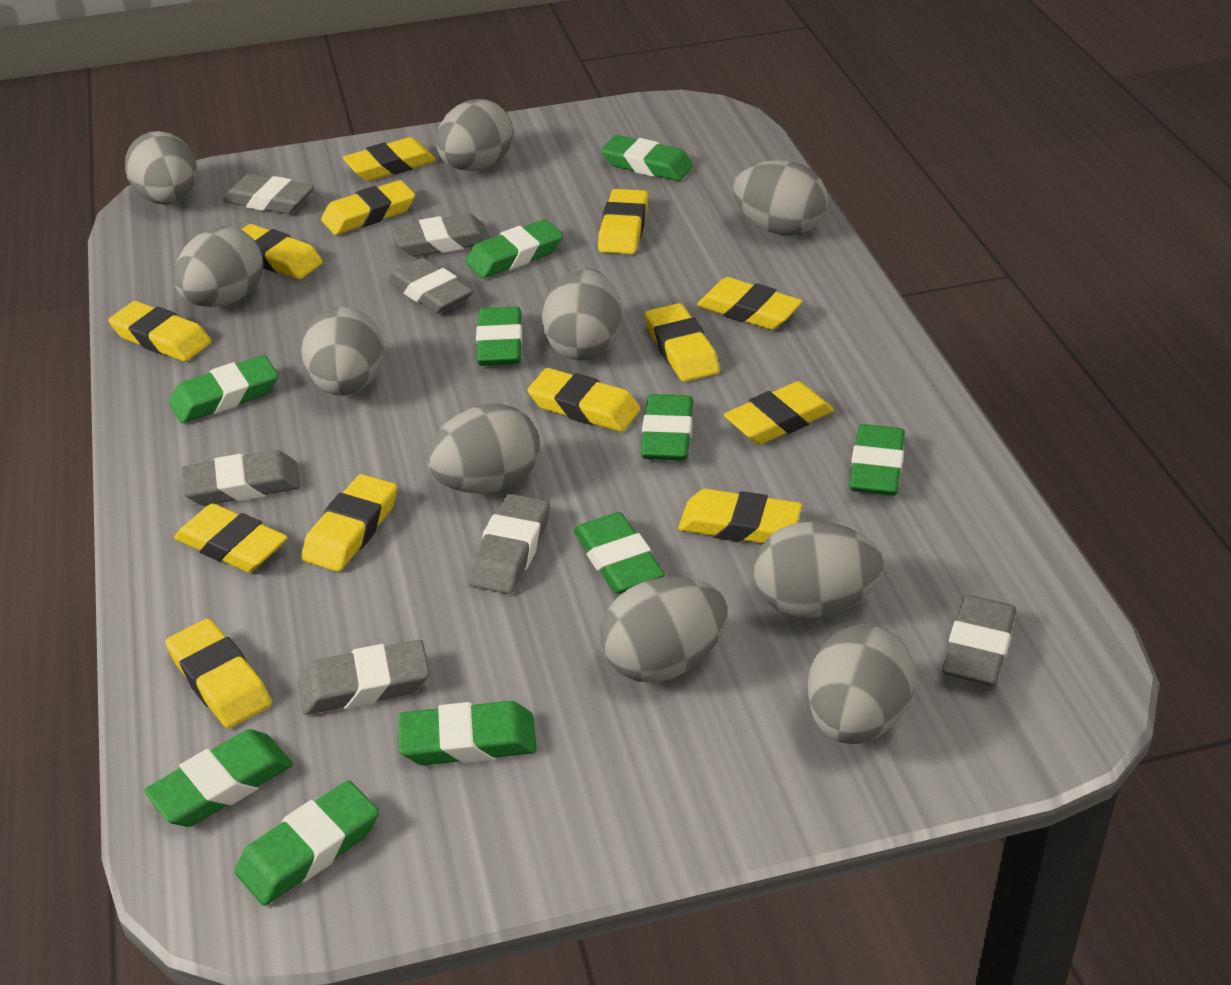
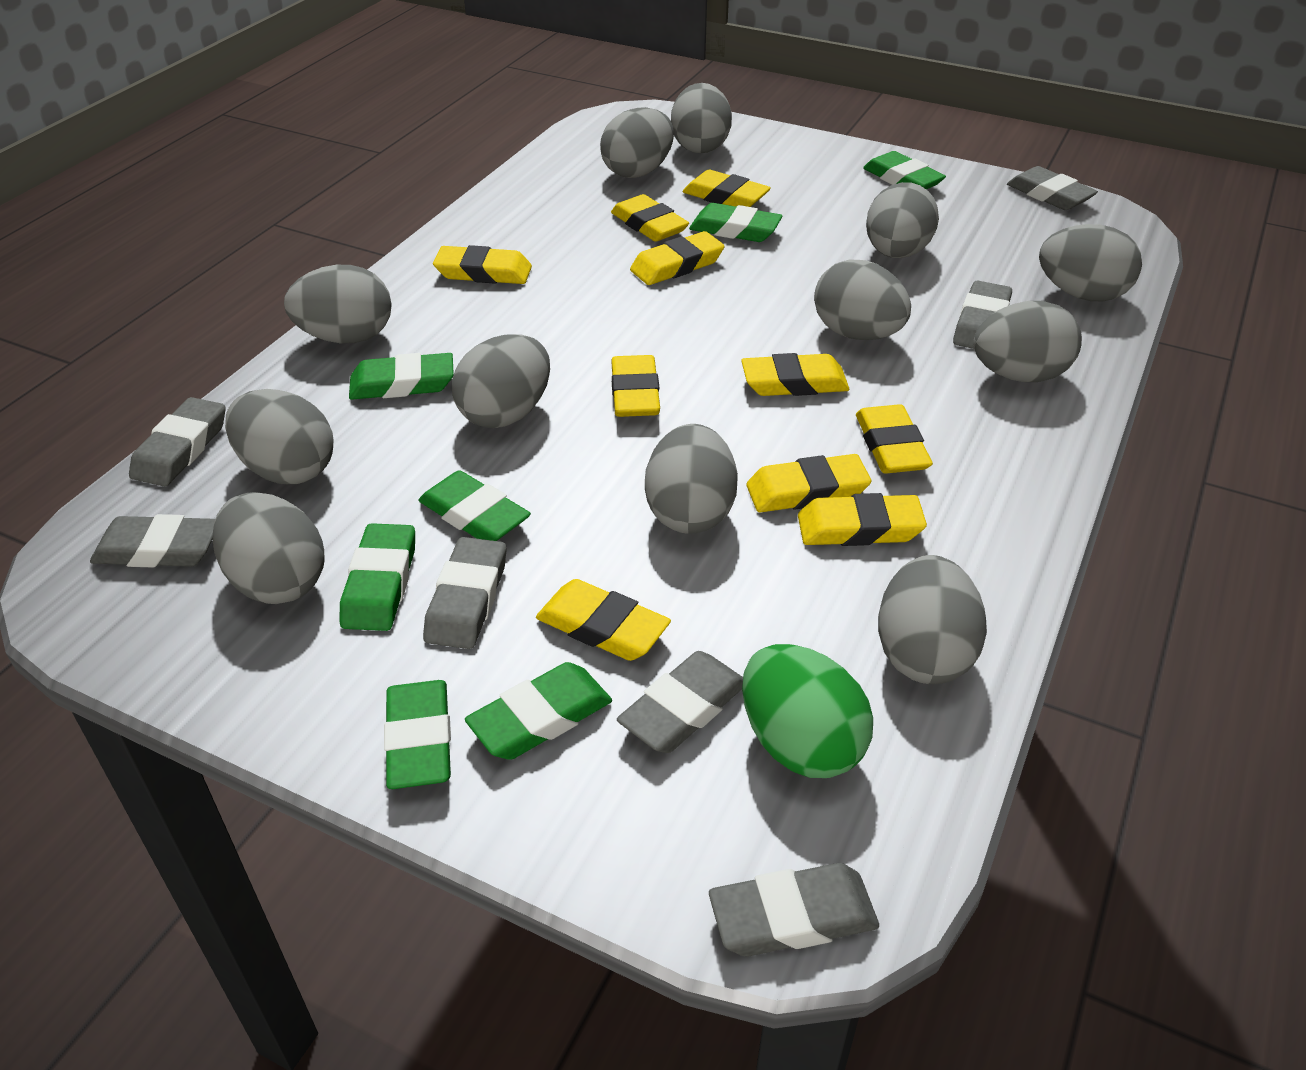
green egg: 0 -> 1
green eraser: 10 -> 7
grey egg: 10 -> 12
yellow eraser: 13 -> 10

